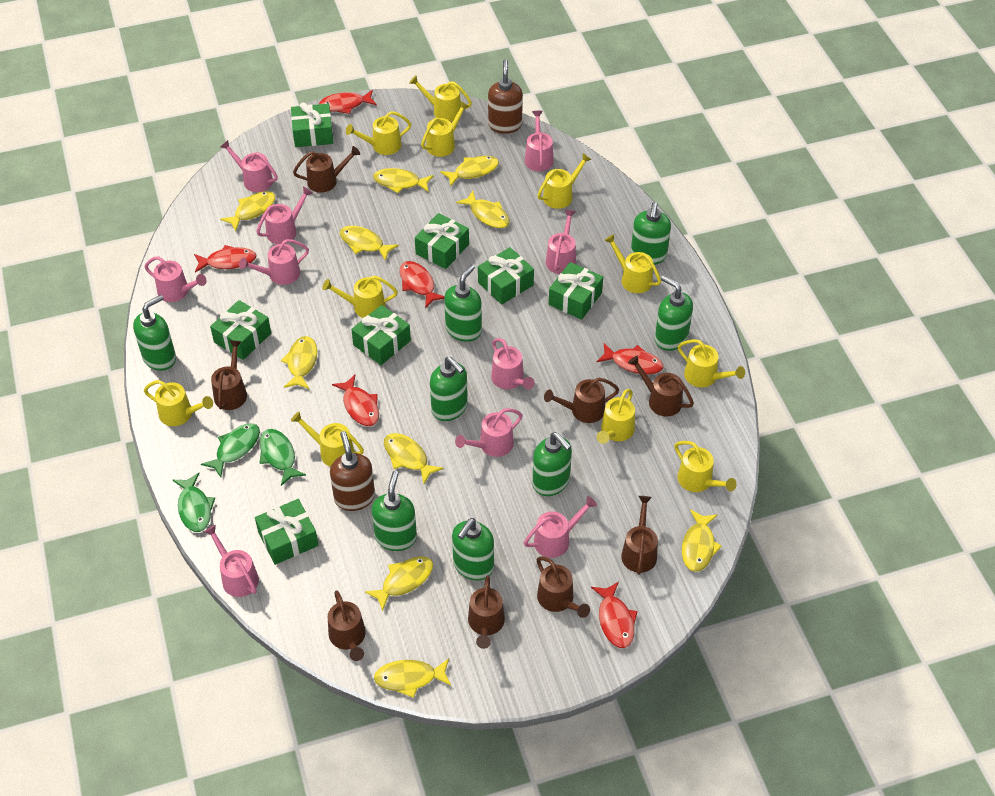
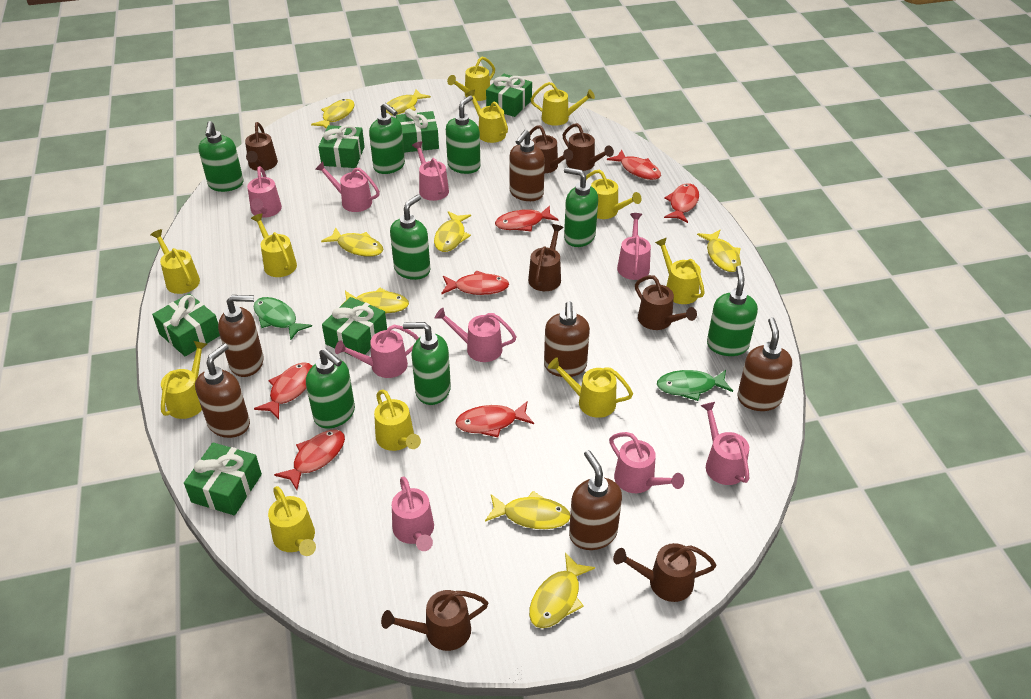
brown soap dispenser: 2 -> 6
brown watering can: 8 -> 7
green fish: 3 -> 2
green gift: 7 -> 6
pink watering can: 10 -> 9
red fish: 6 -> 7
yellow fish: 10 -> 8

